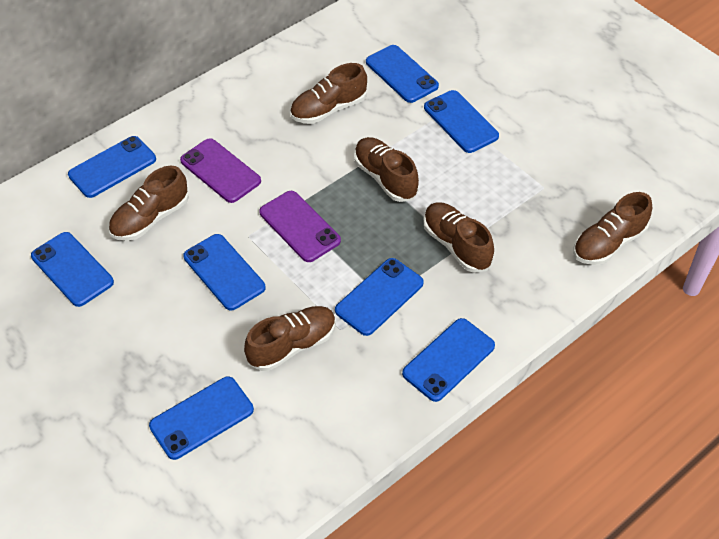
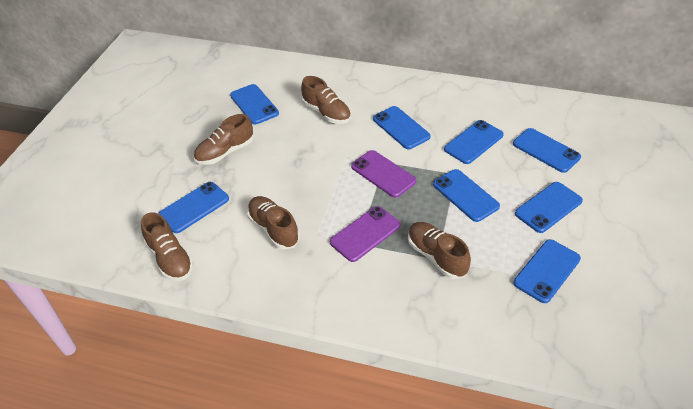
brown shoe: 6 -> 5

